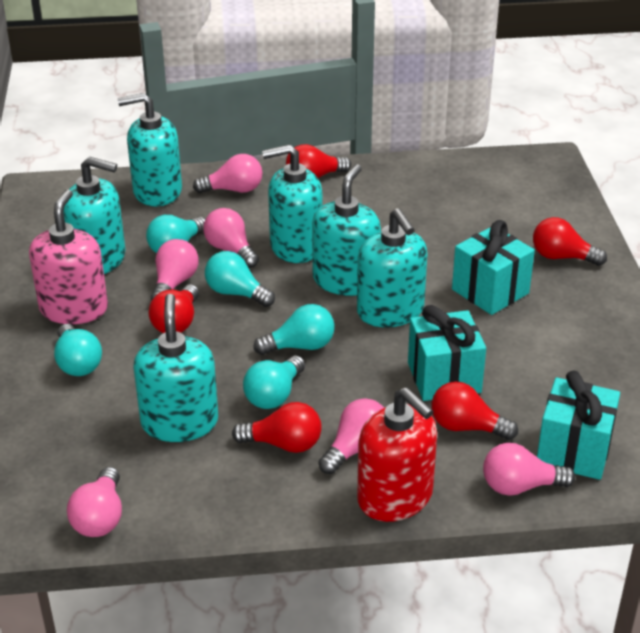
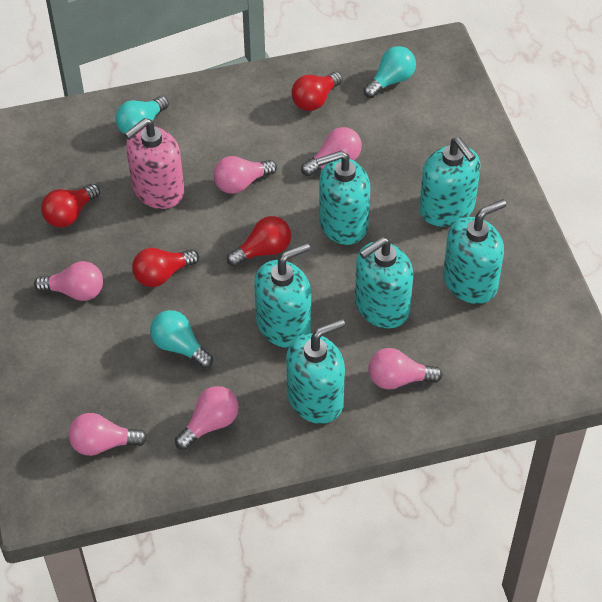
red light bulb: 5 -> 4
red soap dispenser: 1 -> 0
turquoise gift: 3 -> 0
turquoise light bulb: 5 -> 3

